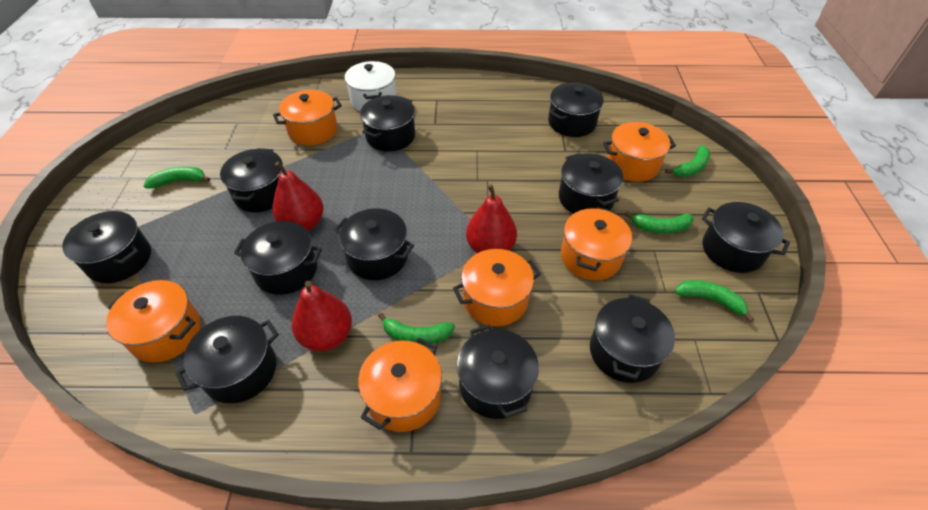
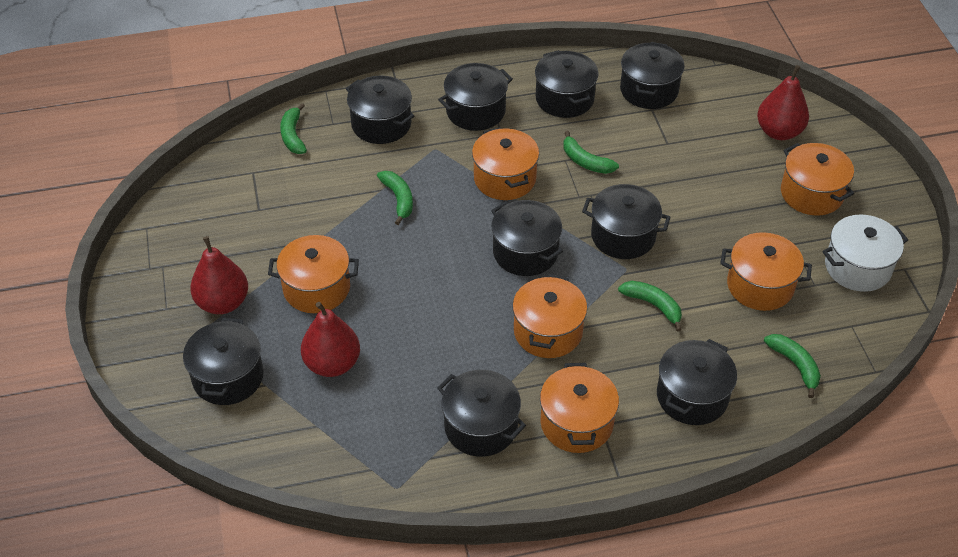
black pot: 11 -> 9

